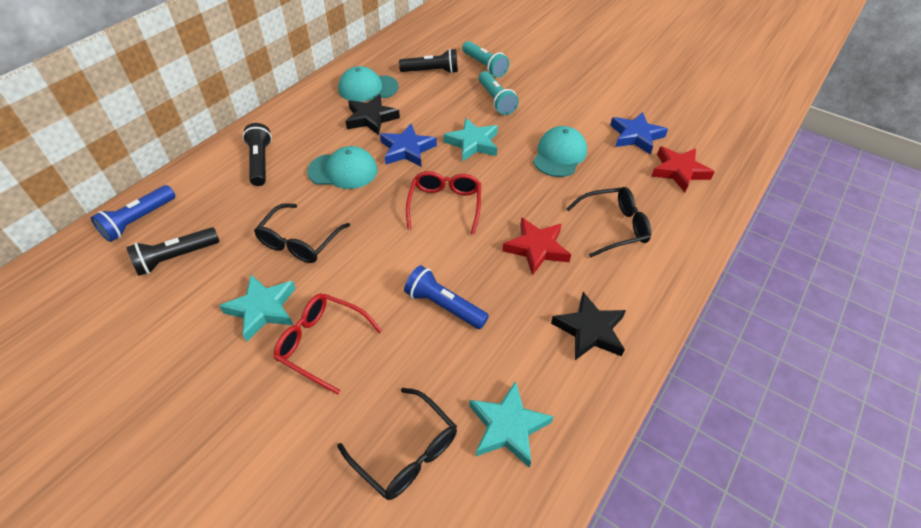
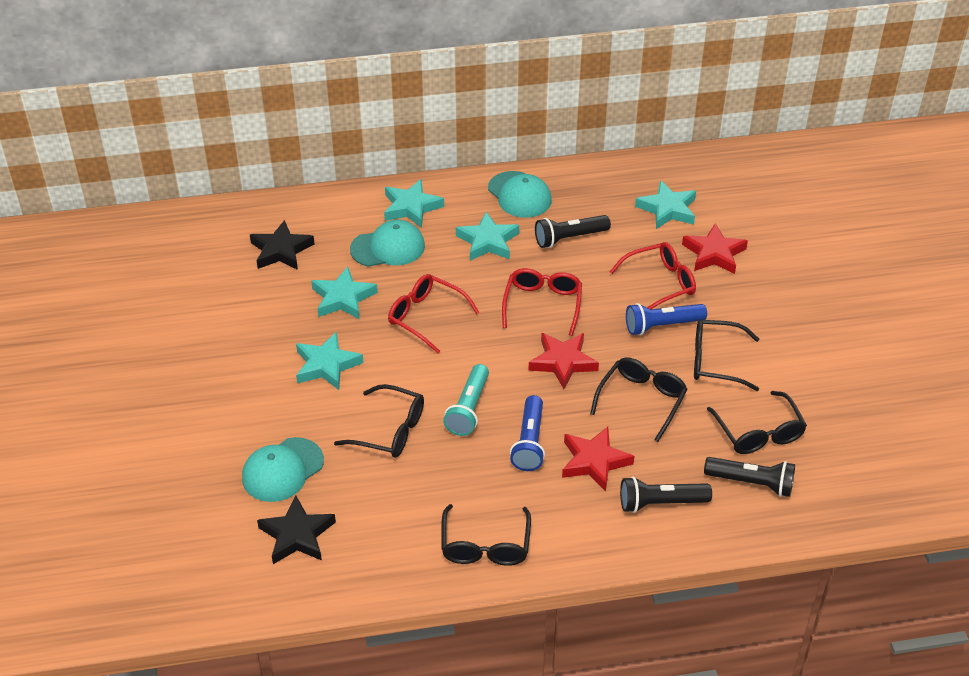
black glasses: 3 -> 5
blue star: 2 -> 0
red glasses: 2 -> 3
red star: 2 -> 3
turquoise flashlight: 2 -> 1
turquoise star: 3 -> 5

